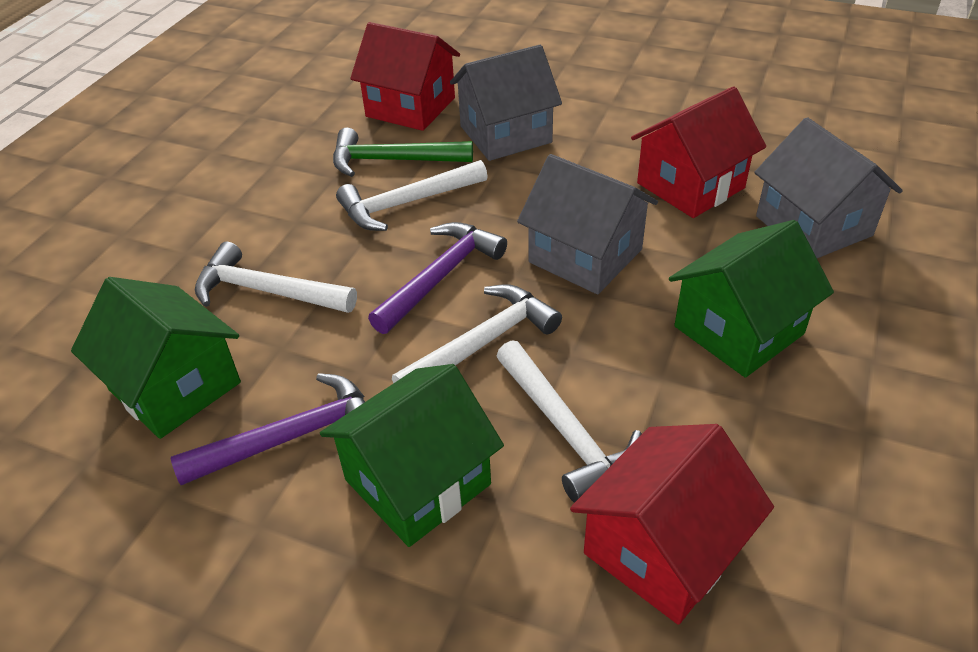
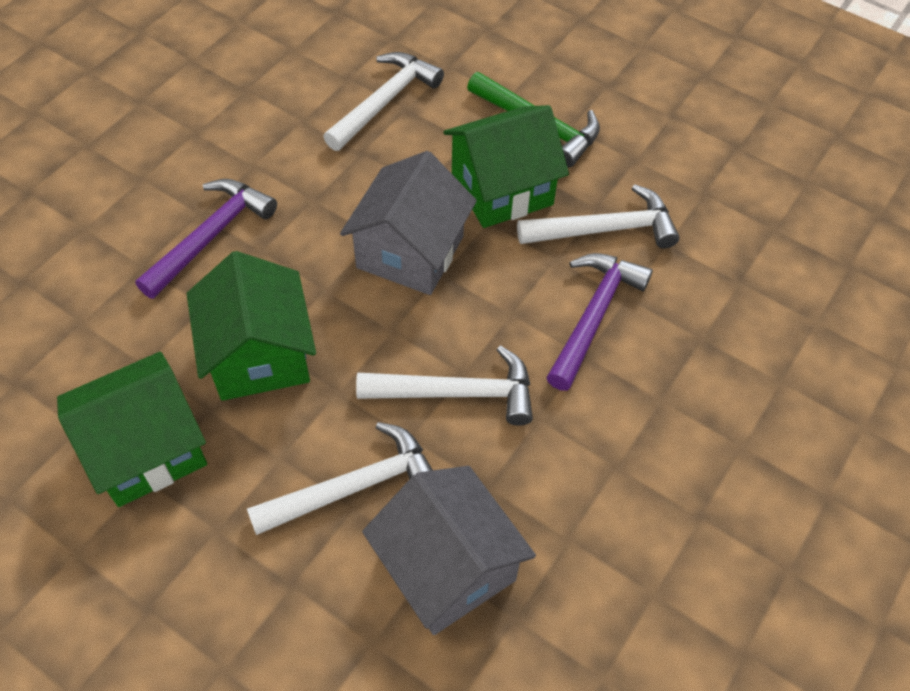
grey house: 3 -> 2
red house: 3 -> 0

